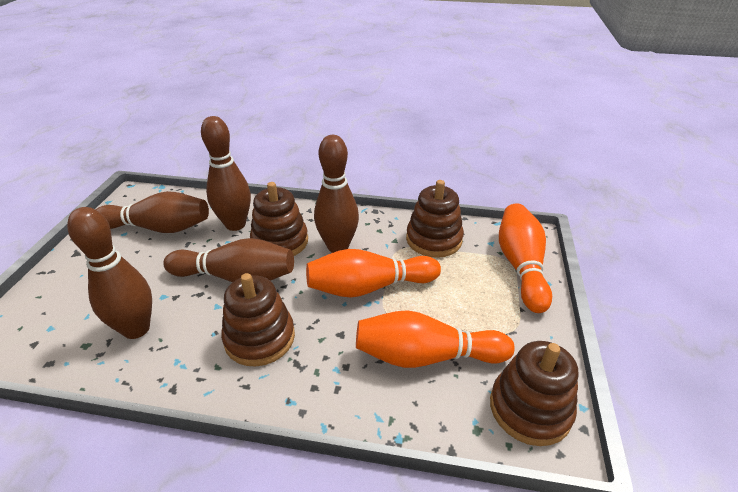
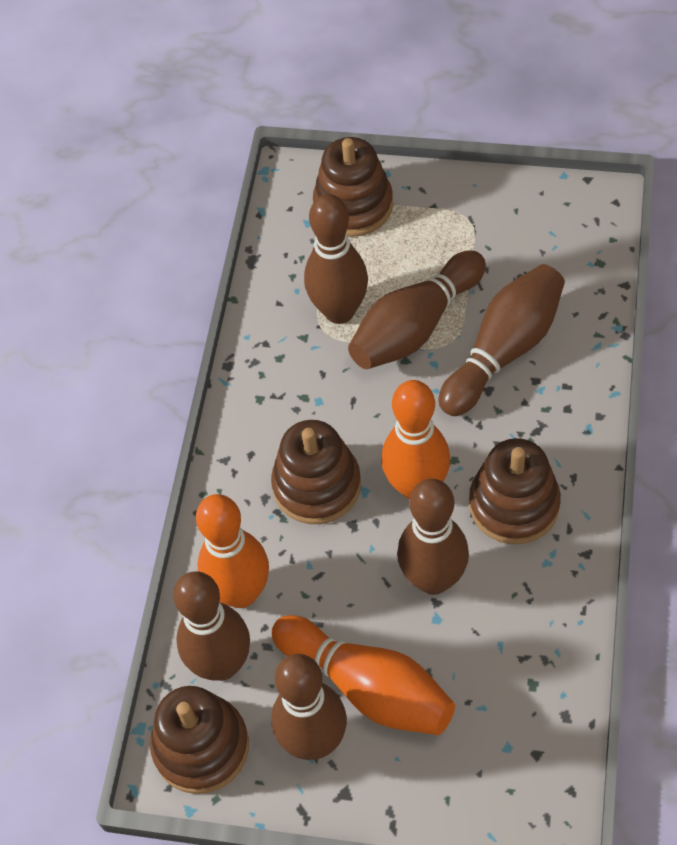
brown bowling pin: 5 -> 6

